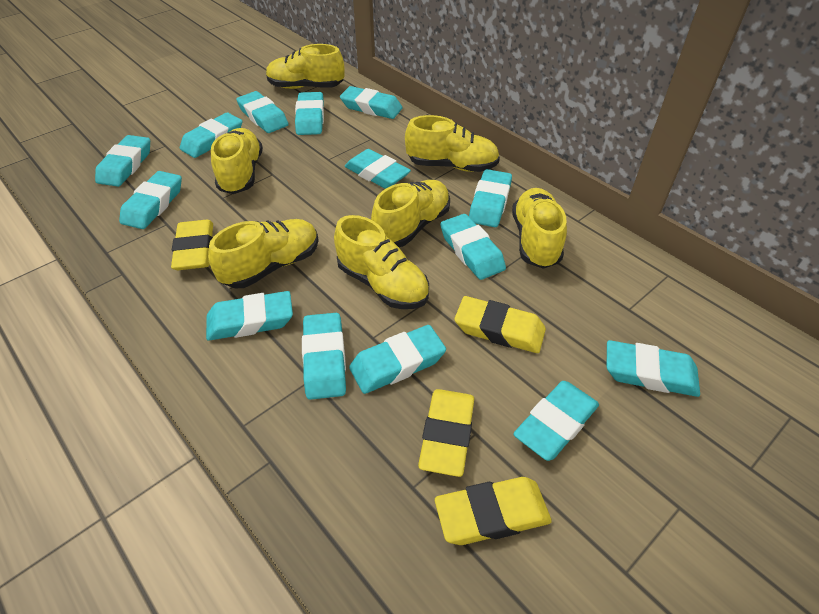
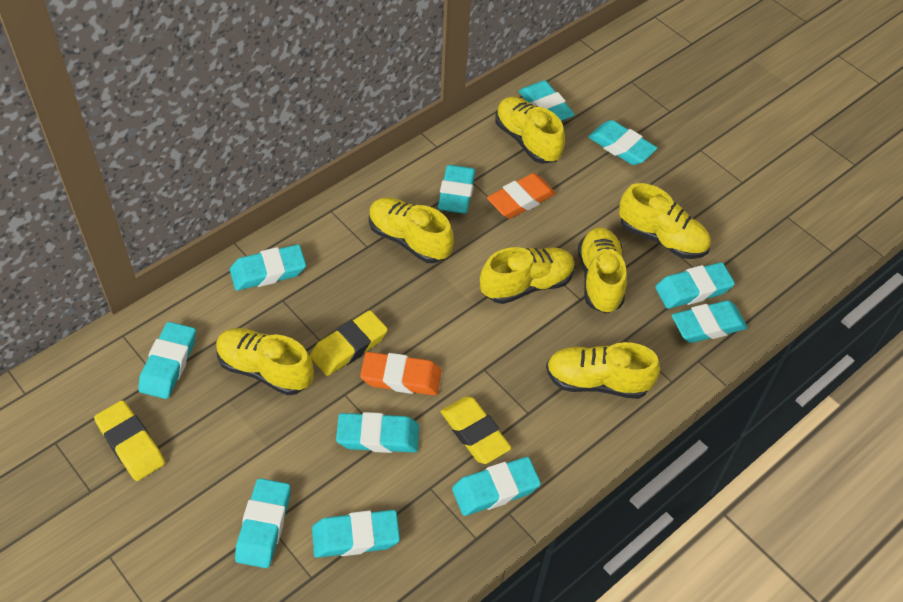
orange eraser: 0 -> 2
turquoise eraser: 14 -> 11
yellow eraser: 4 -> 3

